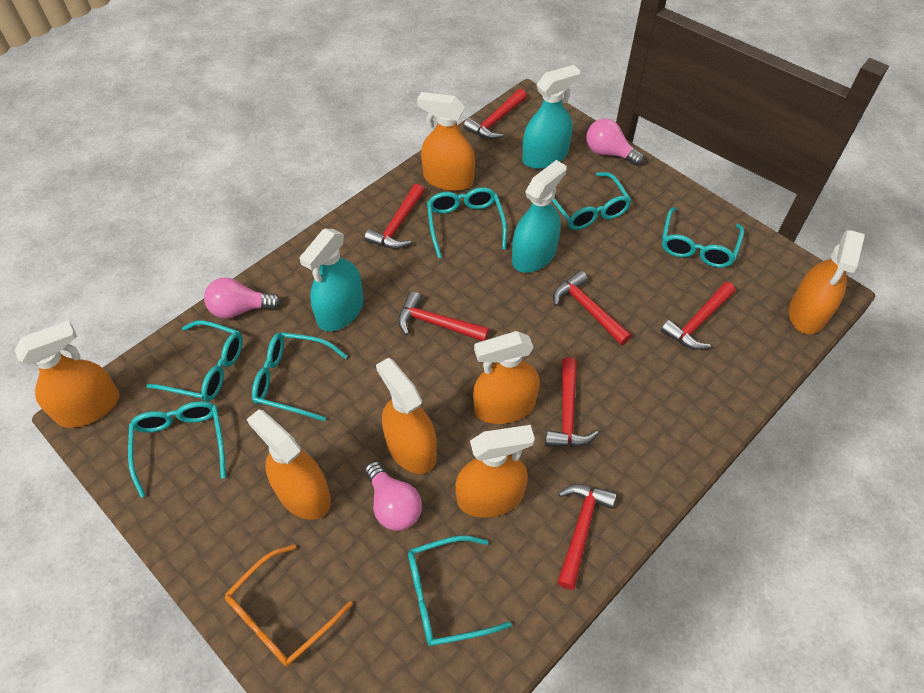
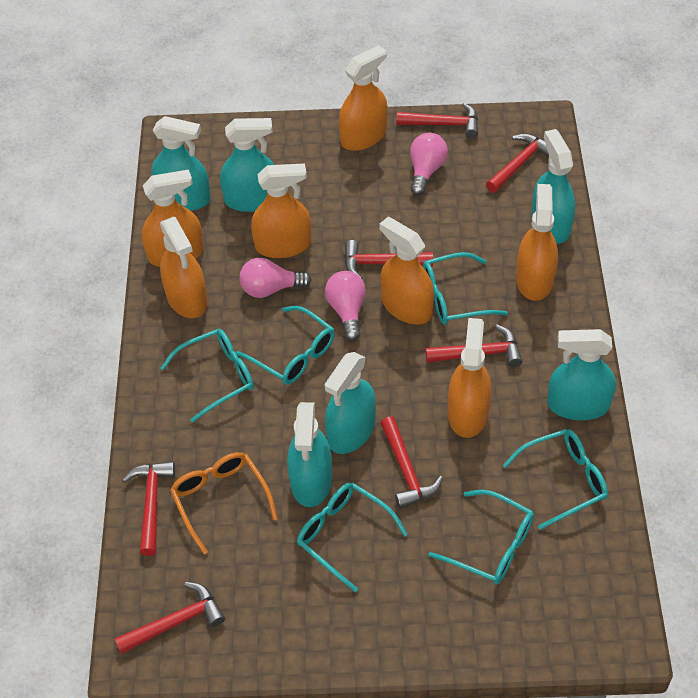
turquoise glasses: 7 -> 6
turquoise spray bottle: 3 -> 6

